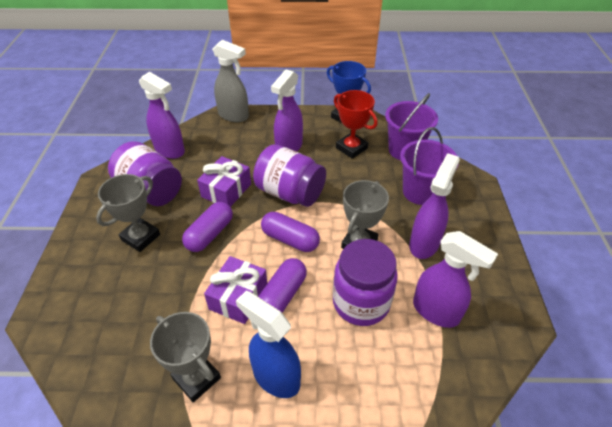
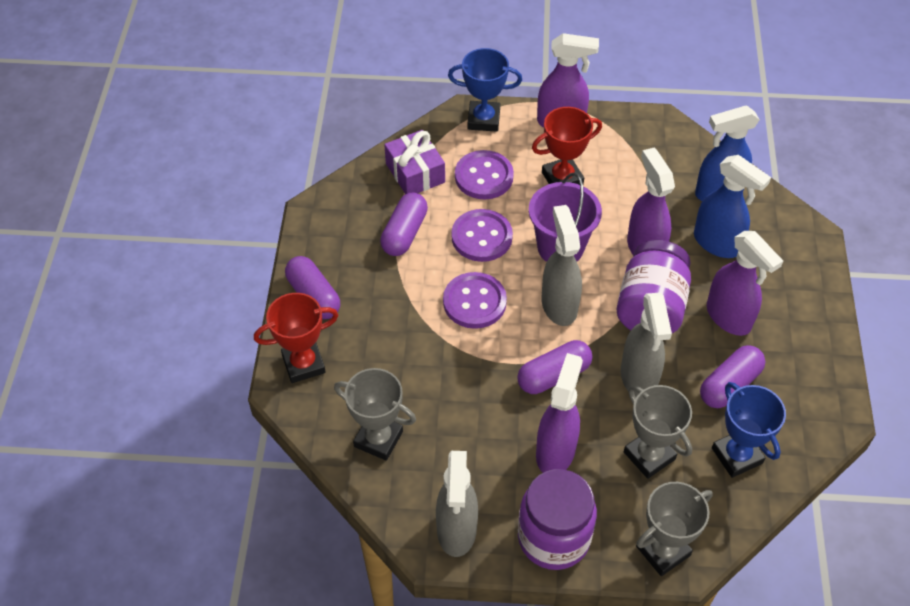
blue spray bottle: 1 -> 2
blue trophy: 1 -> 2
grey spray bottle: 1 -> 3
purple bucket: 2 -> 1
purple button: 0 -> 3
purple capsule: 3 -> 4
purple gift: 2 -> 1
purple jar: 3 -> 2
red trophy: 1 -> 2

